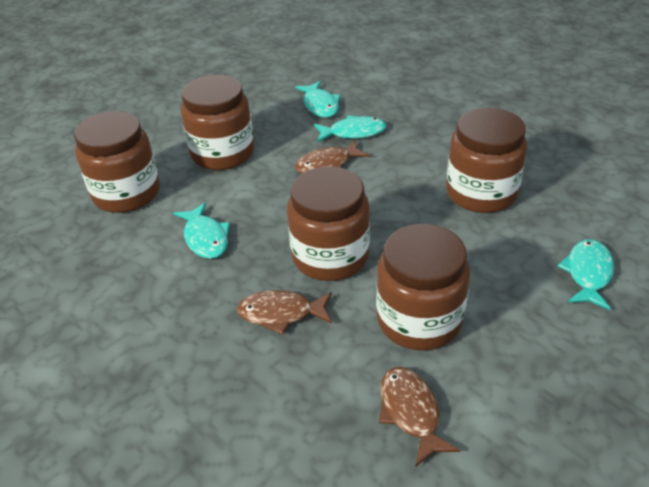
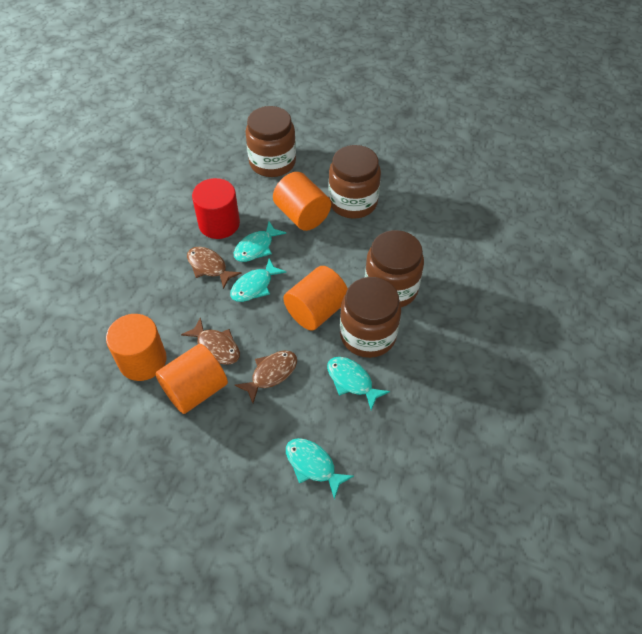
brown jar: 5 -> 4
orange cylinder: 0 -> 4
red cylinder: 0 -> 1

